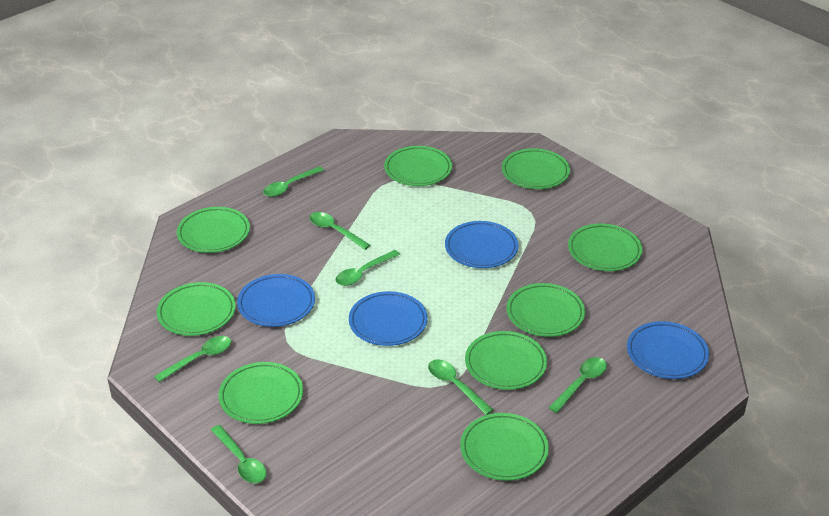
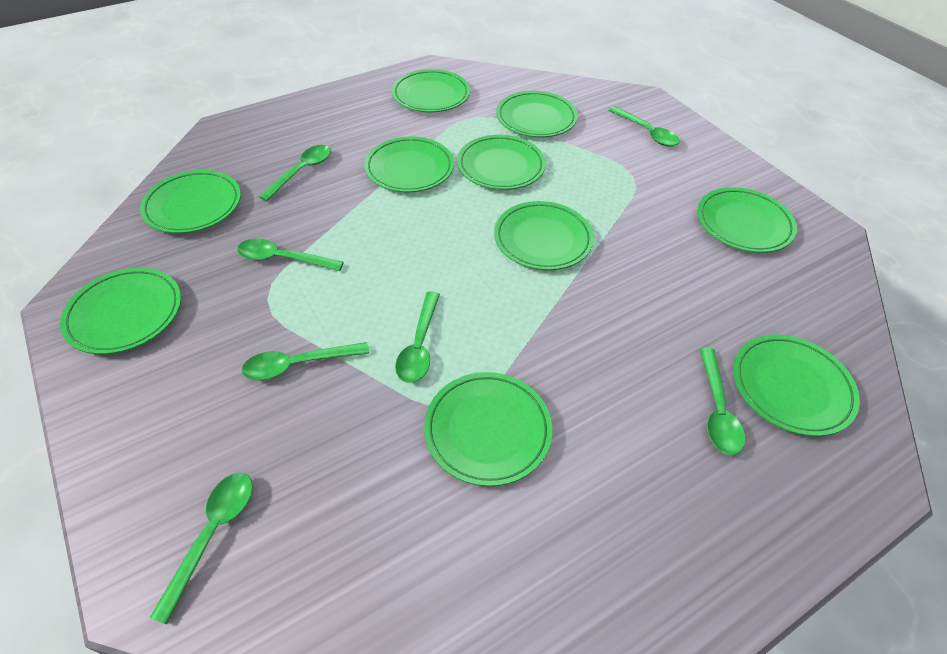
blue plate: 4 -> 0
green plate: 9 -> 10

